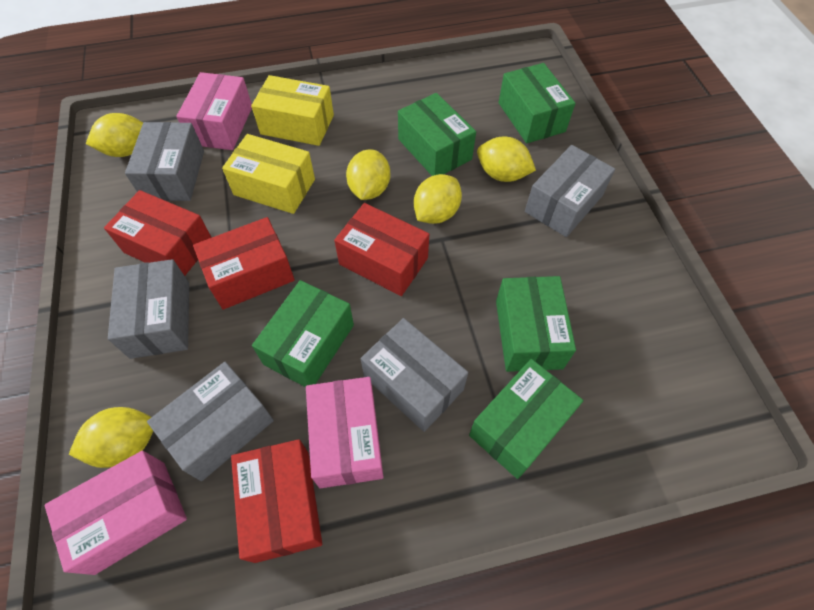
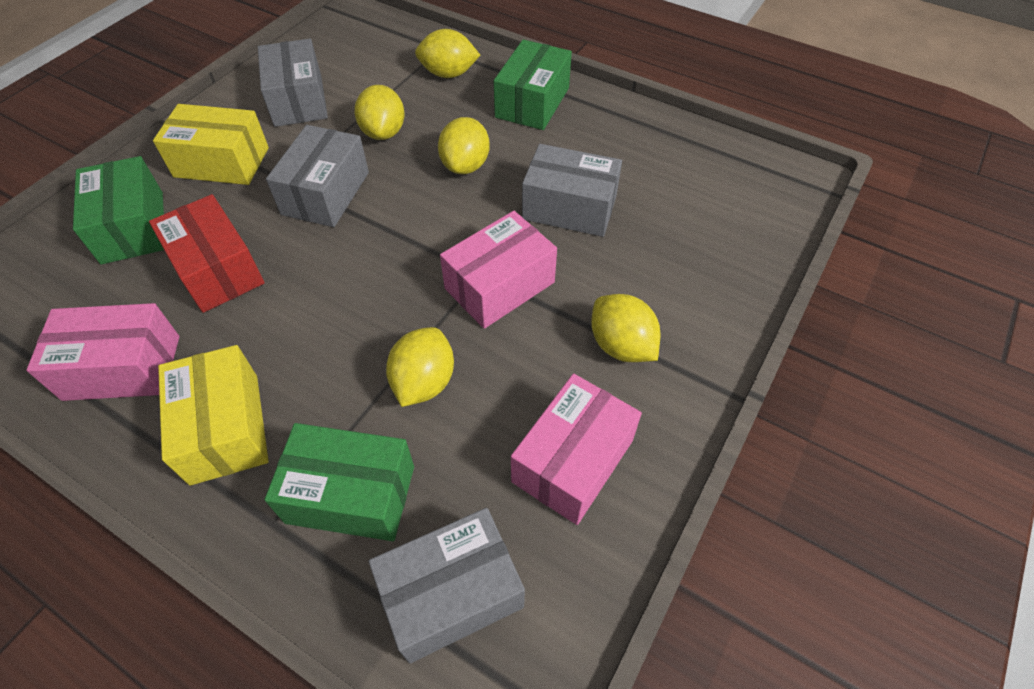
green box: 5 -> 3
grey box: 5 -> 4
red box: 4 -> 1

